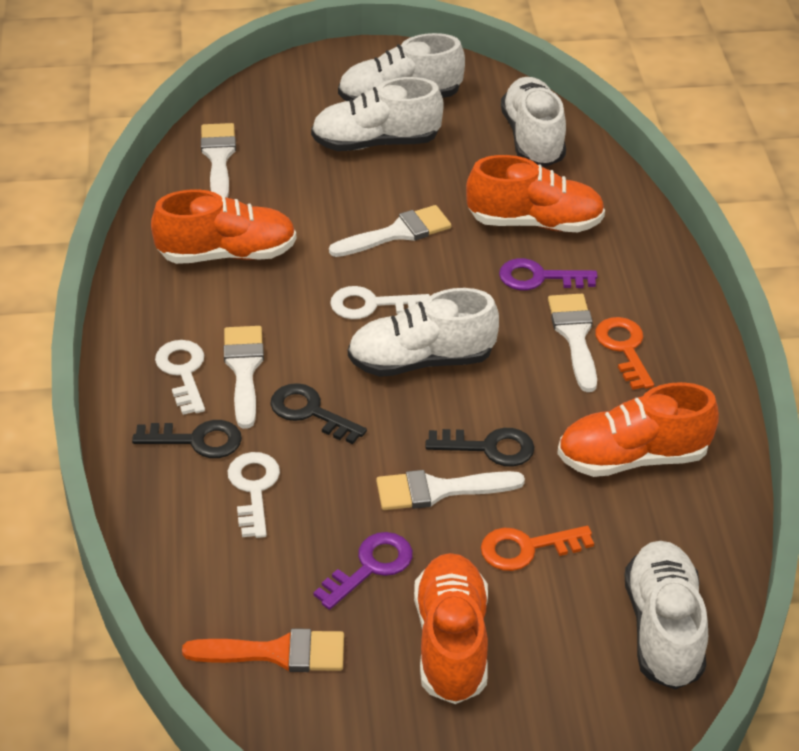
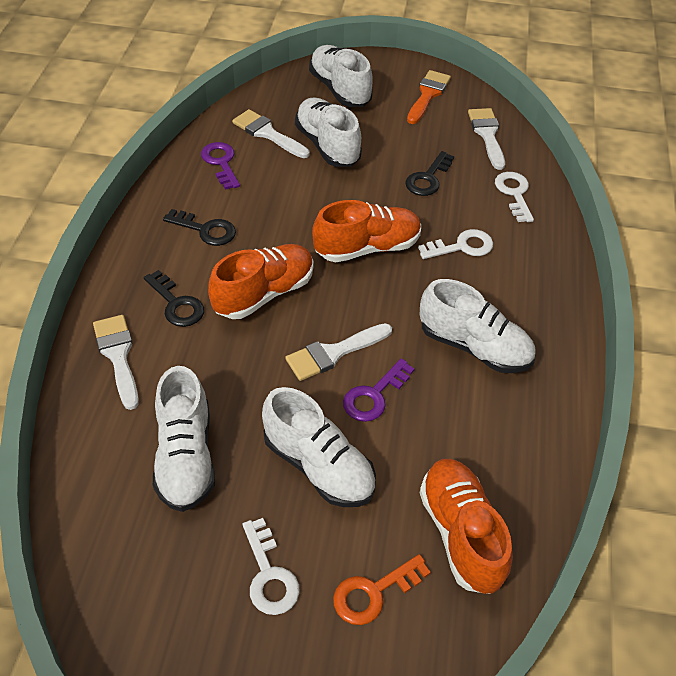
orange key: 2 -> 1
orange shoe: 4 -> 3
white brush: 5 -> 4

